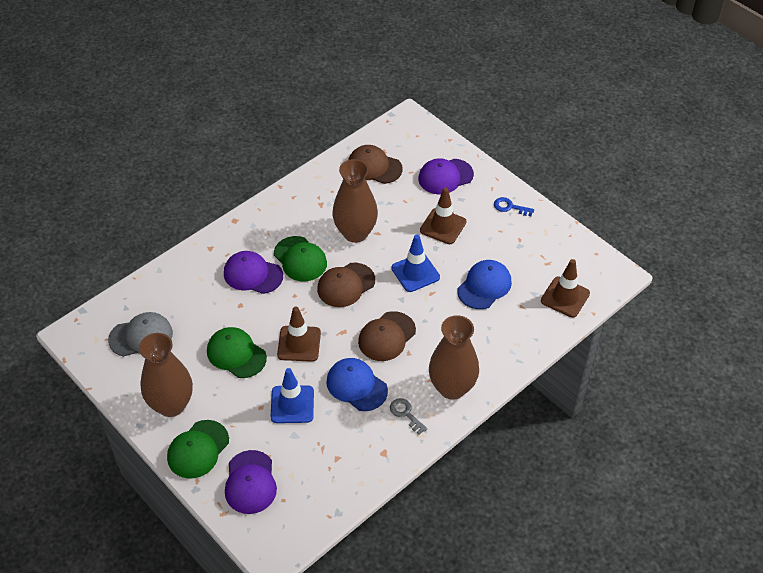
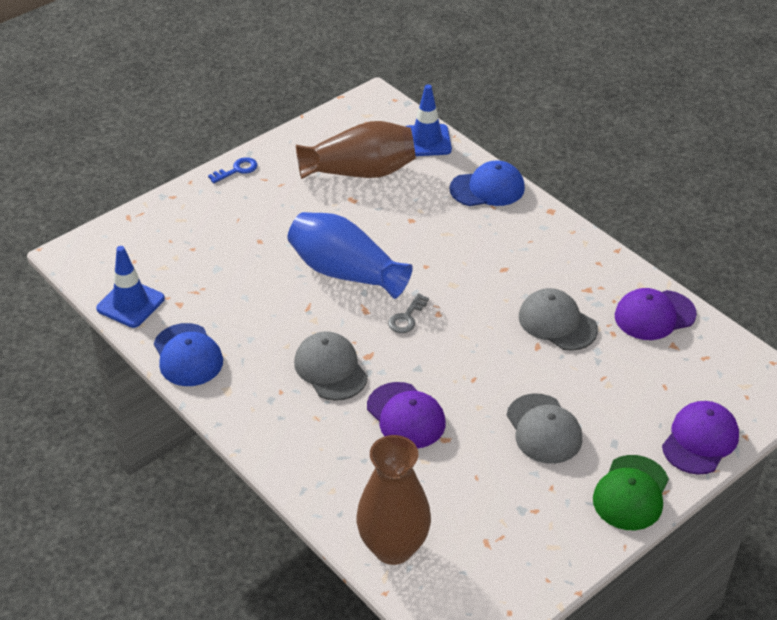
blue vase: 0 -> 1
brown cap: 3 -> 0
brown traffic cone: 3 -> 0
brown vase: 3 -> 2
green cap: 3 -> 1
grey cap: 1 -> 3

